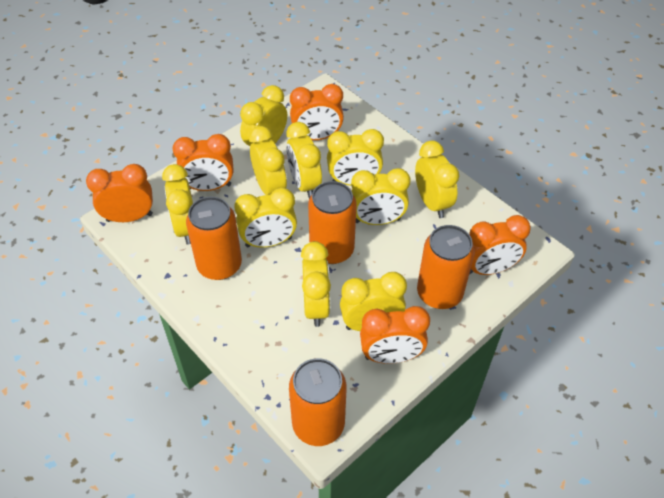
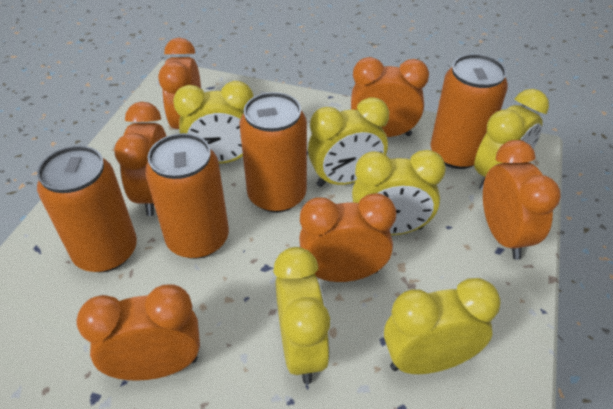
orange clock: 5 -> 6
yellow clock: 10 -> 6

